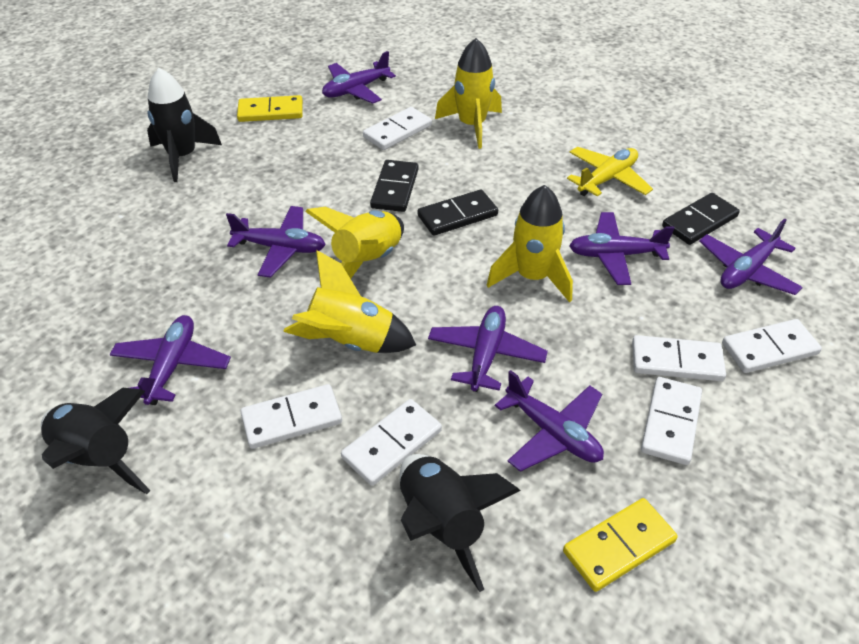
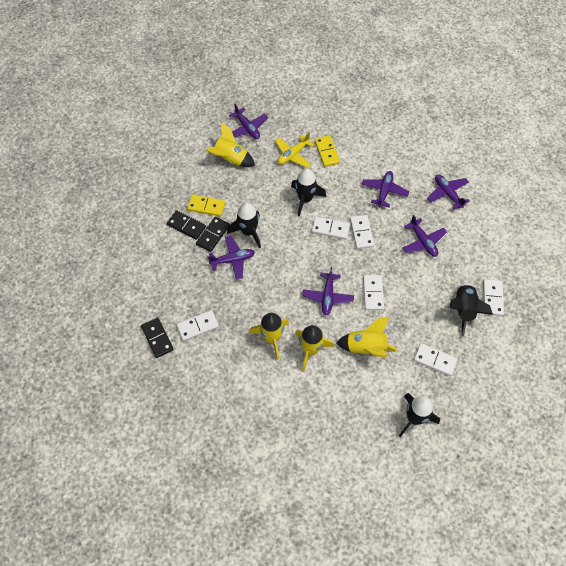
black rocket: 3 -> 4
purple plane: 7 -> 6

